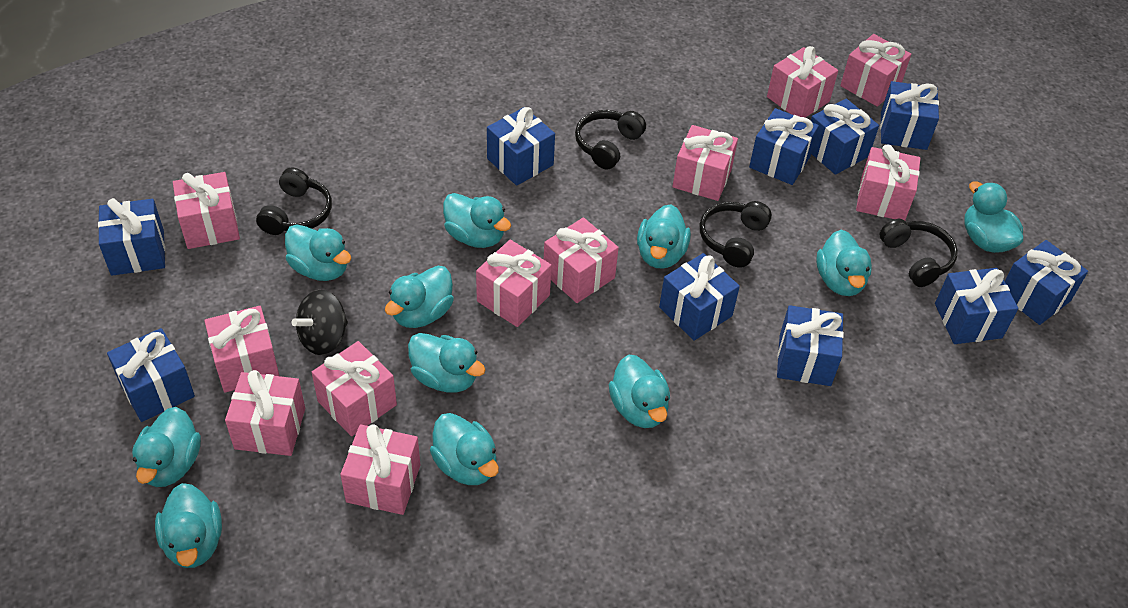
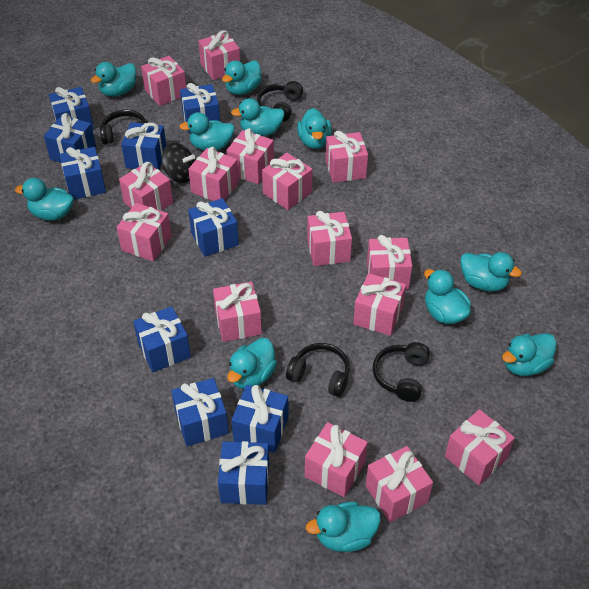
pink gift: 11 -> 15

